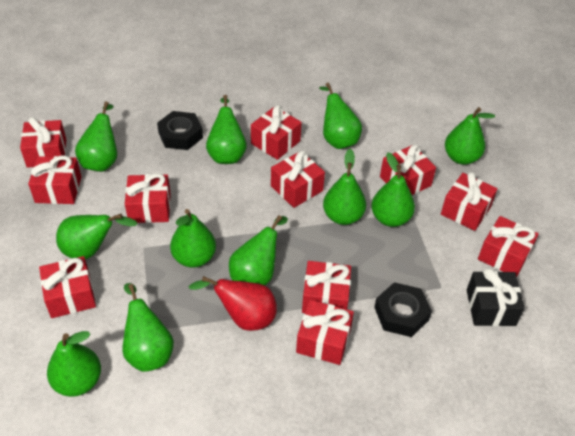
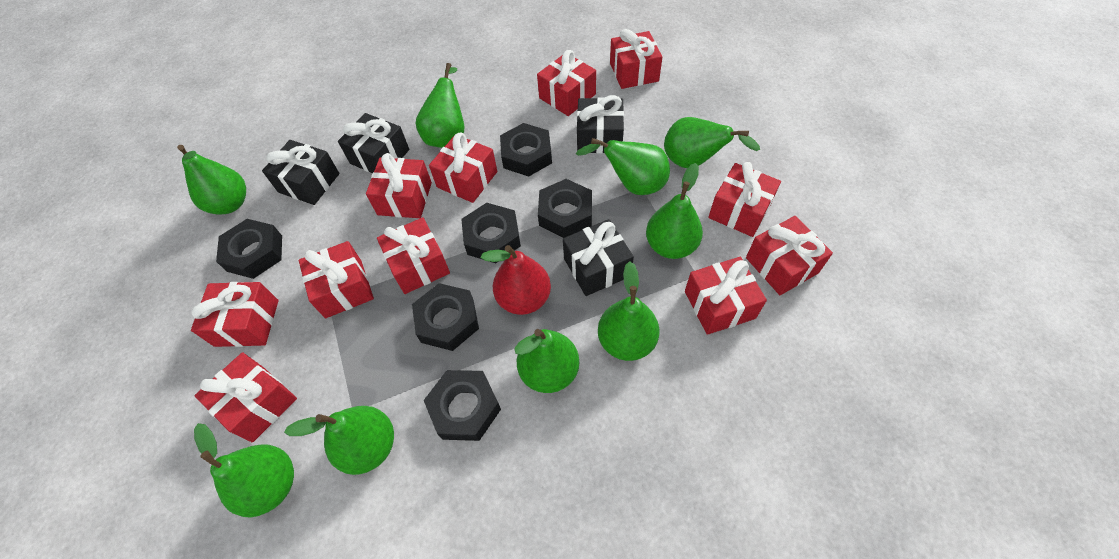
black gift: 1 -> 4
black nut: 2 -> 6
green pear: 11 -> 9

